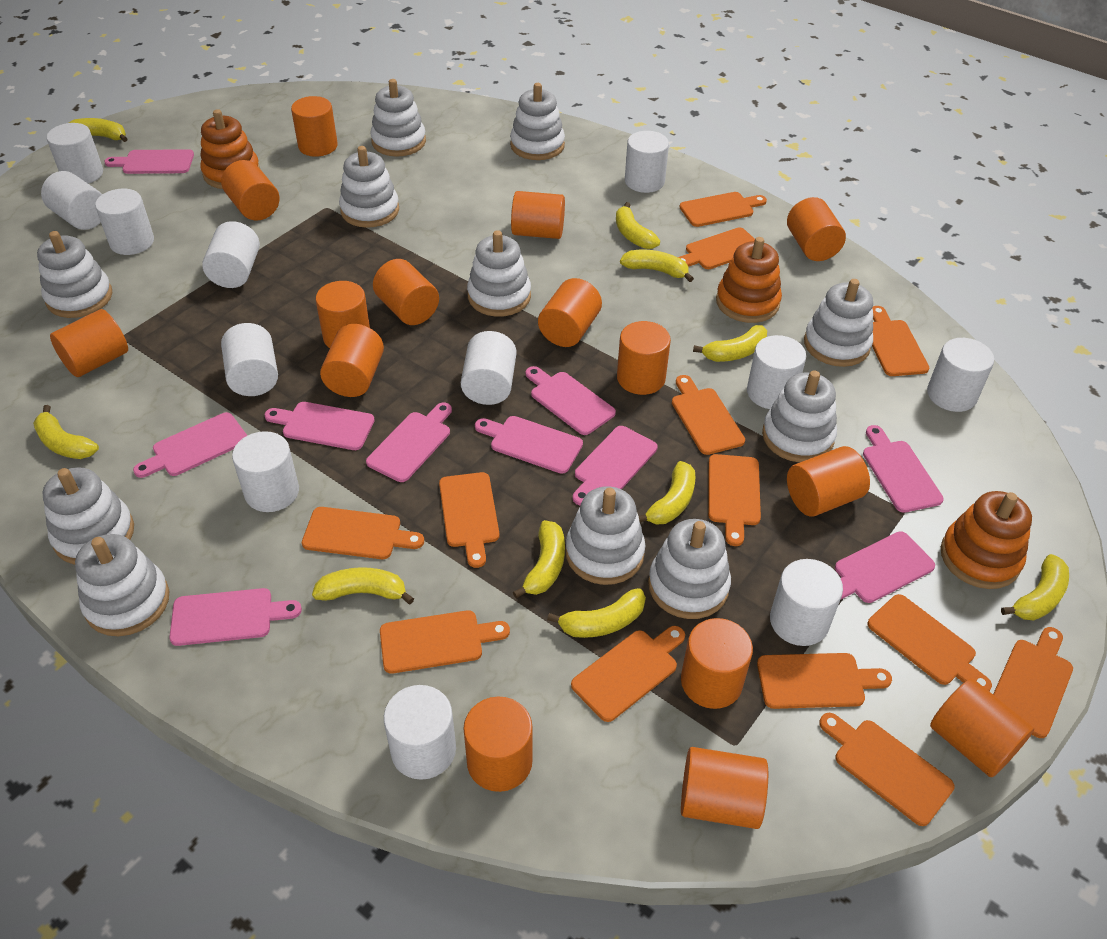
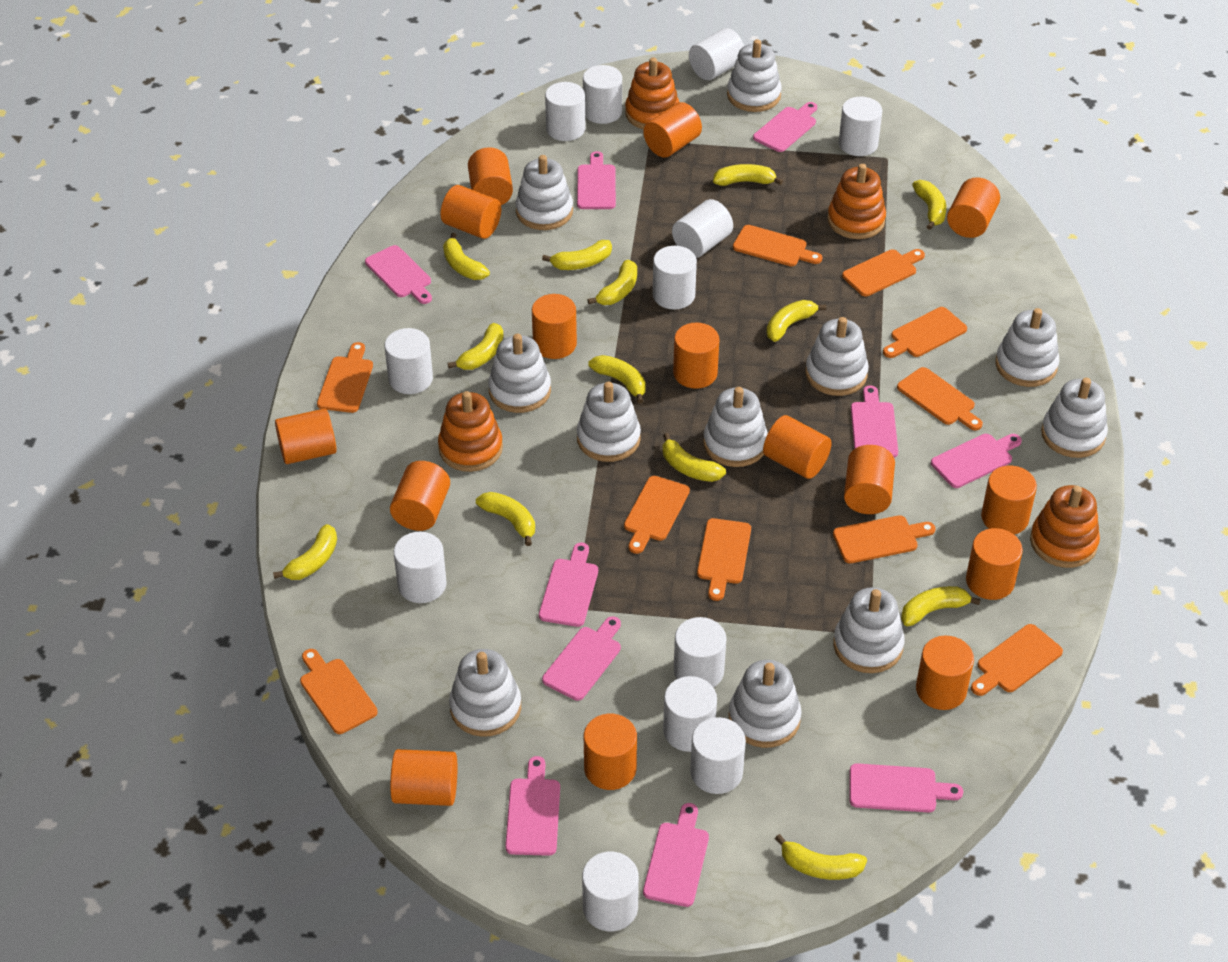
orange cutting board: 13 -> 10
orange stacking toy: 3 -> 4
yellow banana: 10 -> 13

